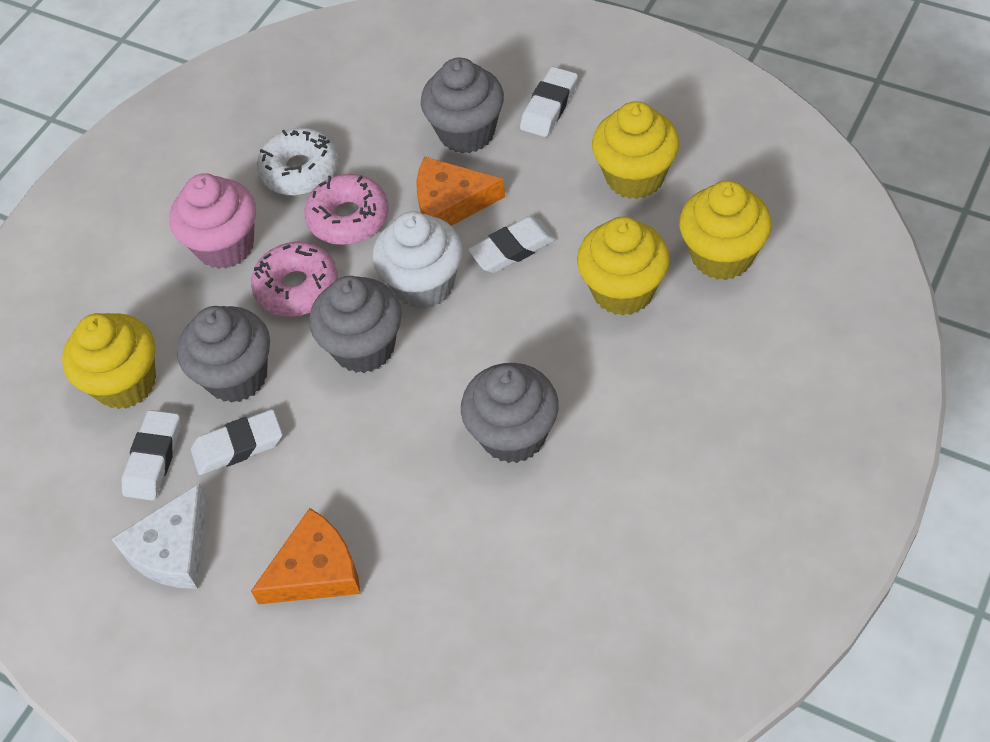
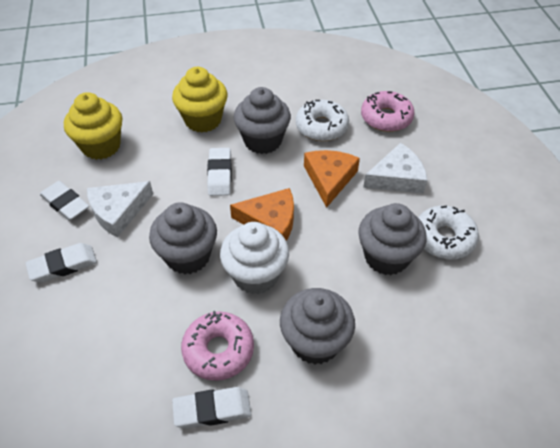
pink cupcake: 1 -> 0
white cheese: 1 -> 2
white donut: 1 -> 2
yellow cupcake: 4 -> 2

